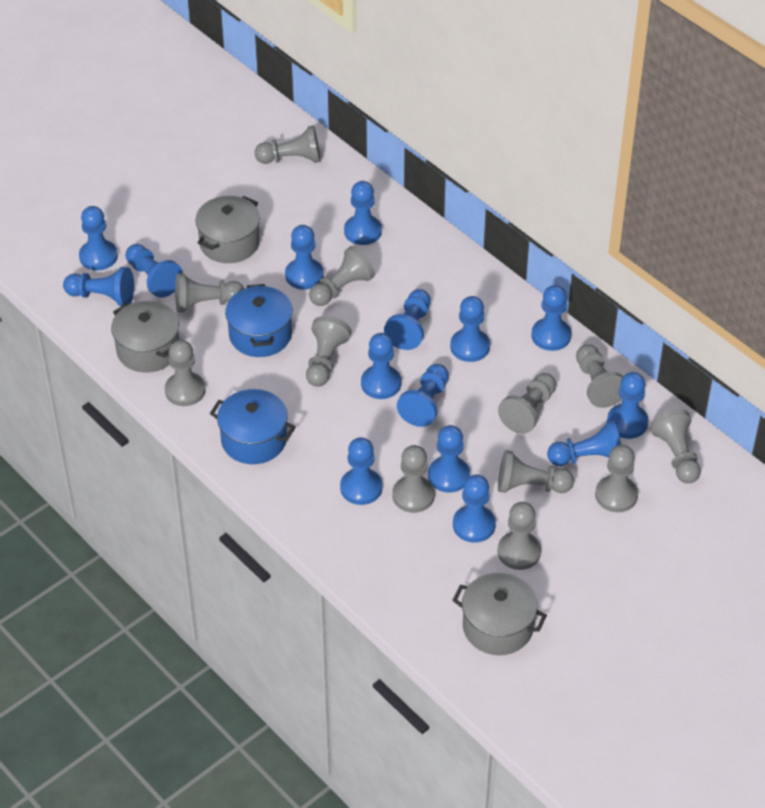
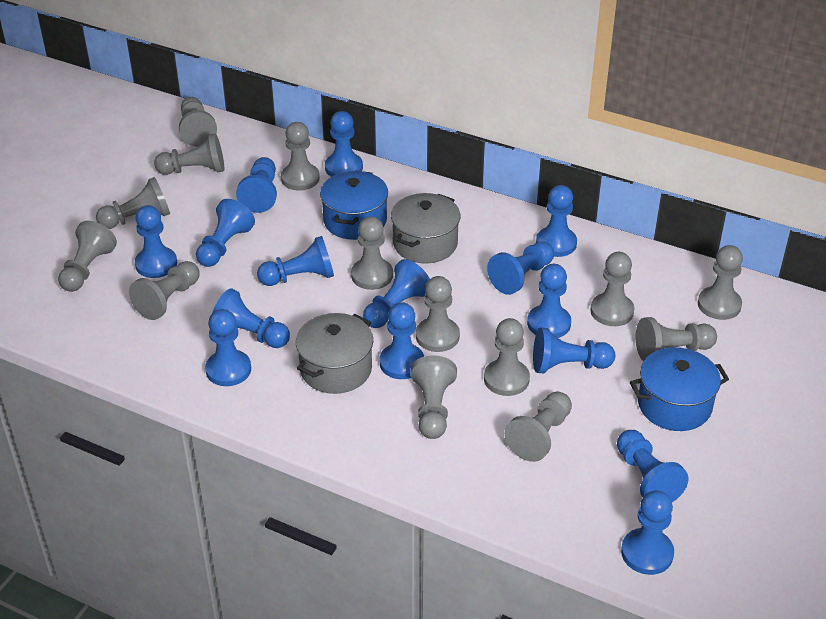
grey pawn: 12 -> 14
grey pot: 3 -> 2

